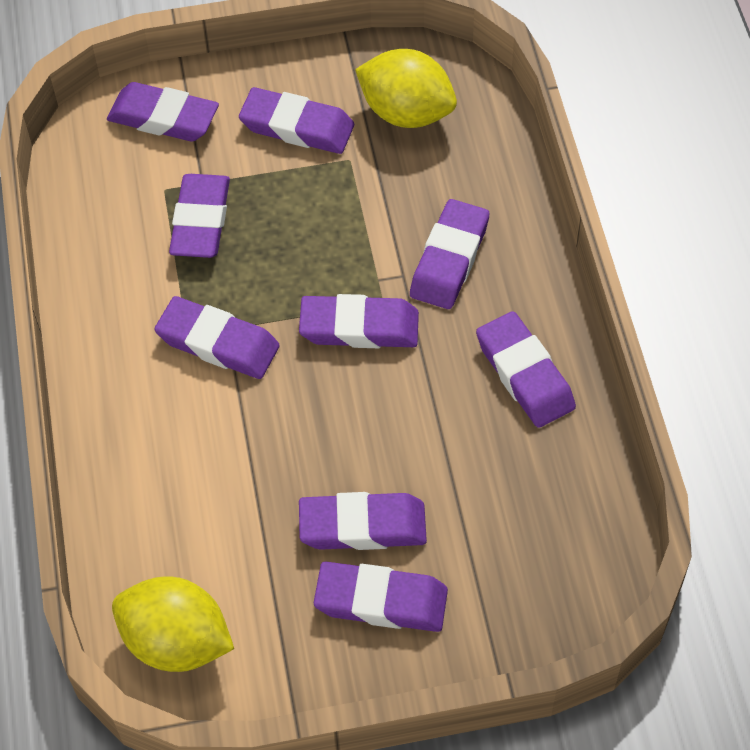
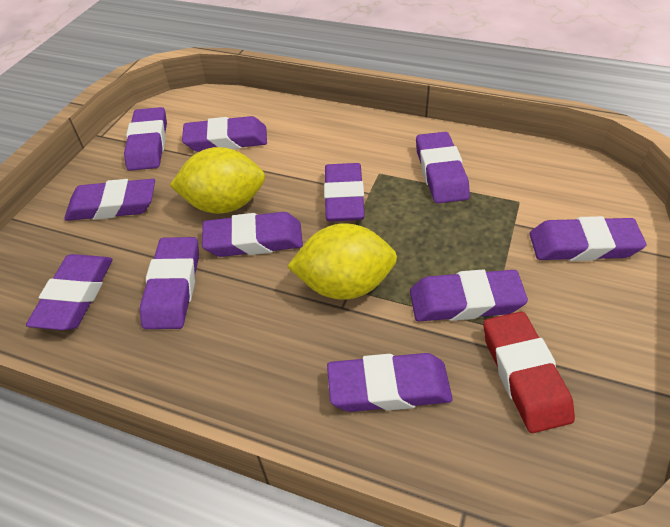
purple eraser: 9 -> 11
red eraser: 0 -> 1

